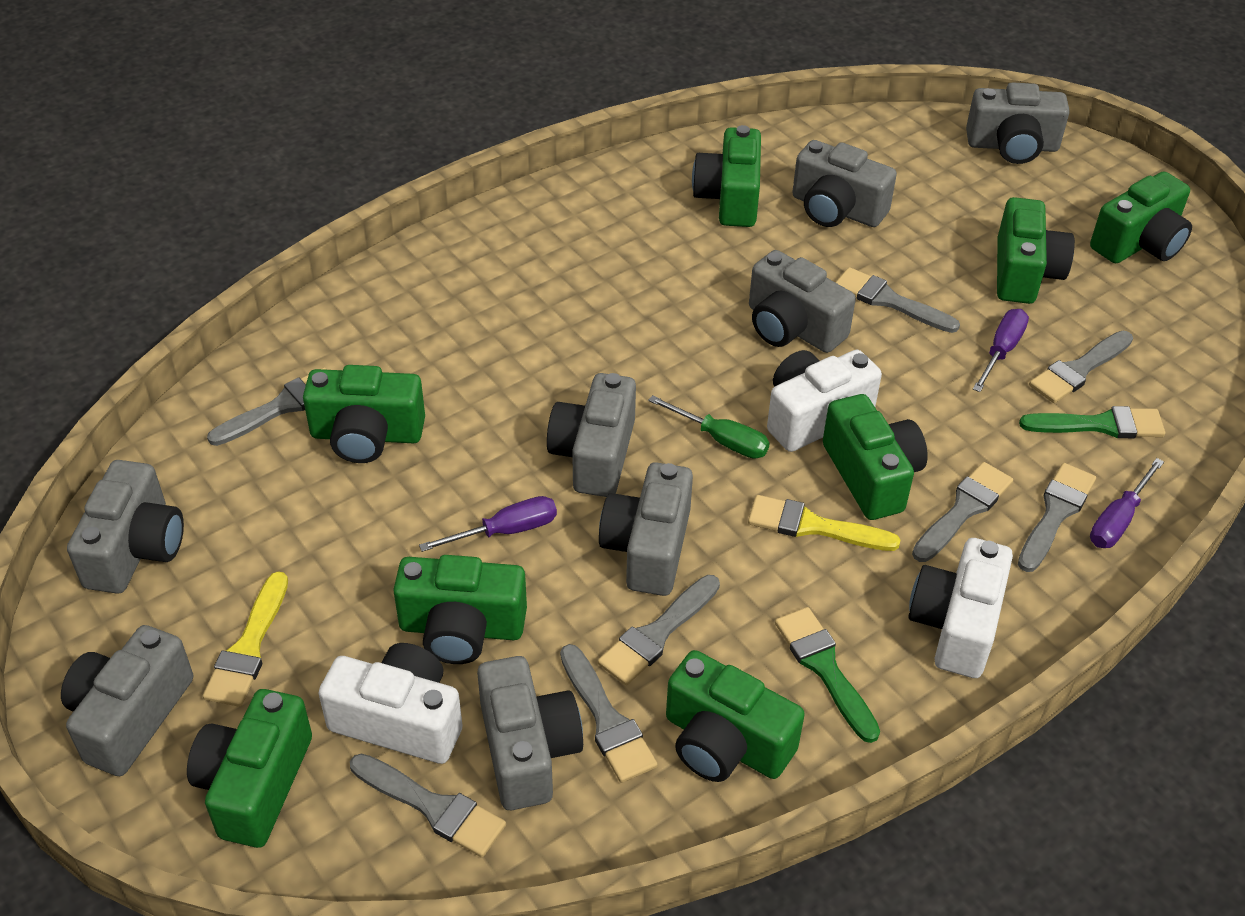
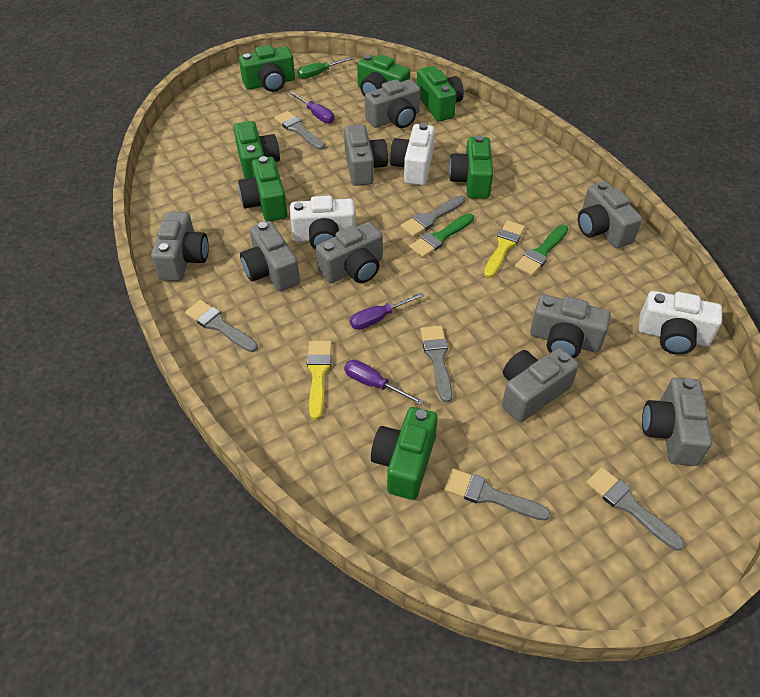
green camera: 8 -> 7
grey brush: 8 -> 6
grey camera: 8 -> 9

